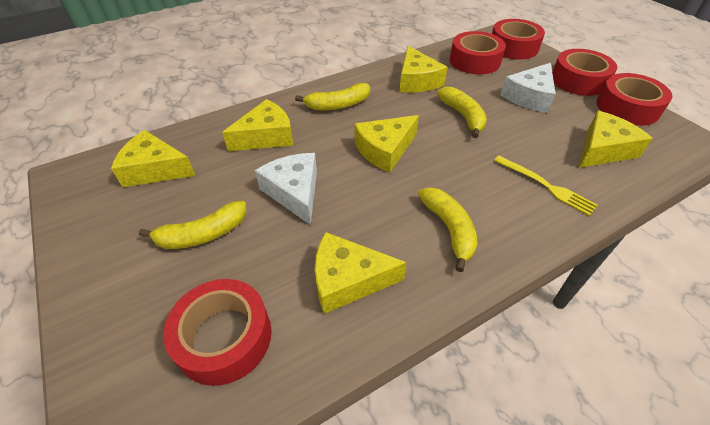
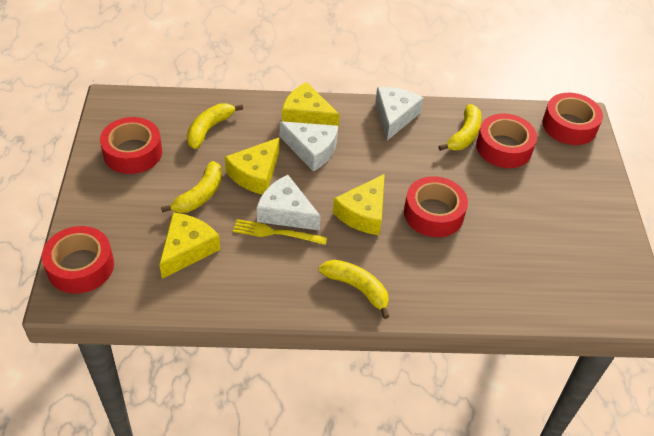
white cheese: 2 -> 3
yellow cheese: 6 -> 4

